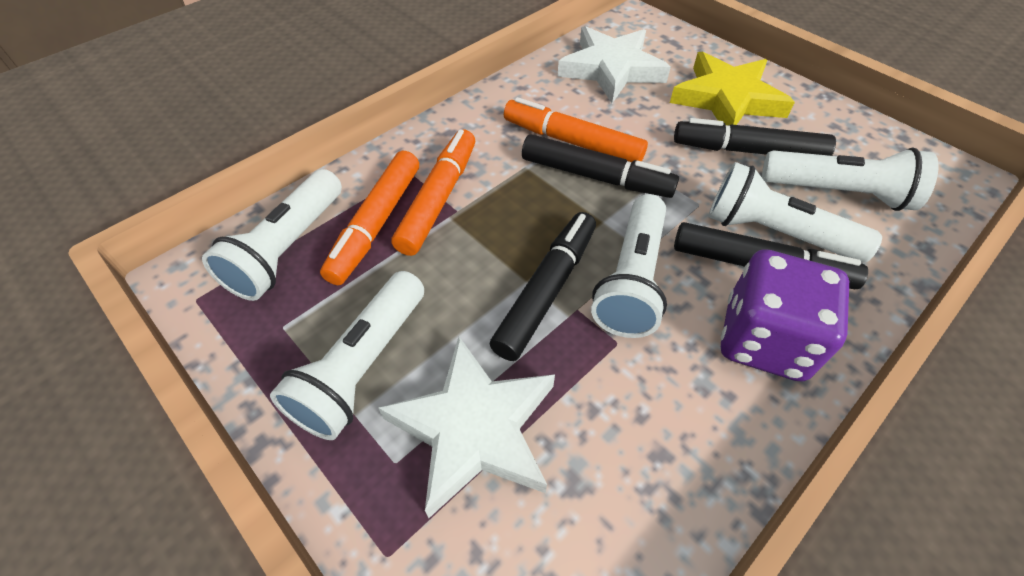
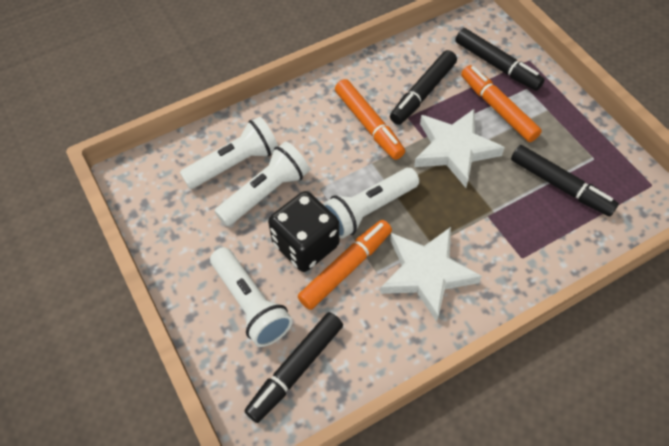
black dice: 0 -> 1
purple dice: 1 -> 0
white flashlight: 5 -> 4
yellow star: 1 -> 0

